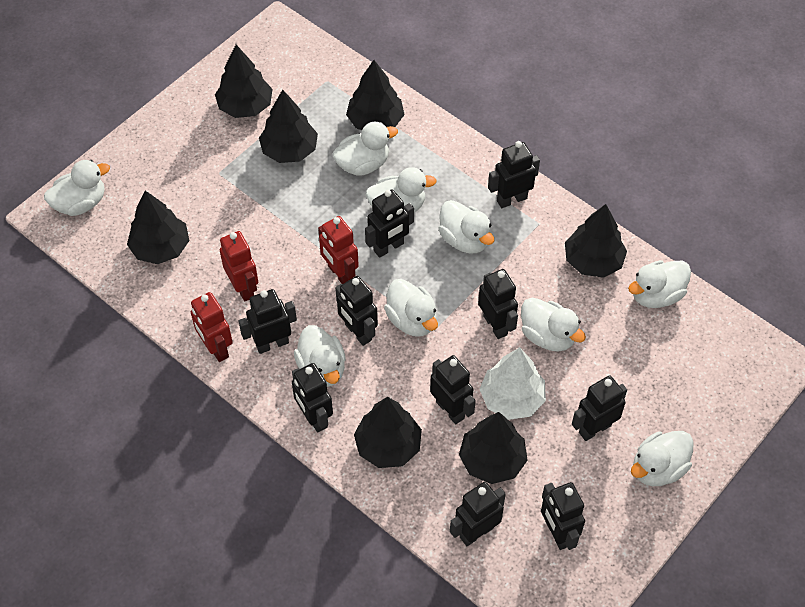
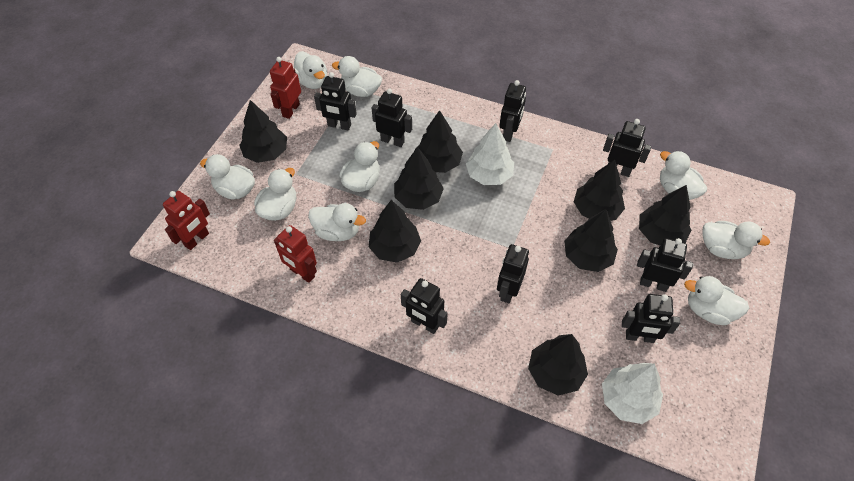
black robot: 10 -> 8
black tree: 7 -> 8
white tree: 1 -> 2

